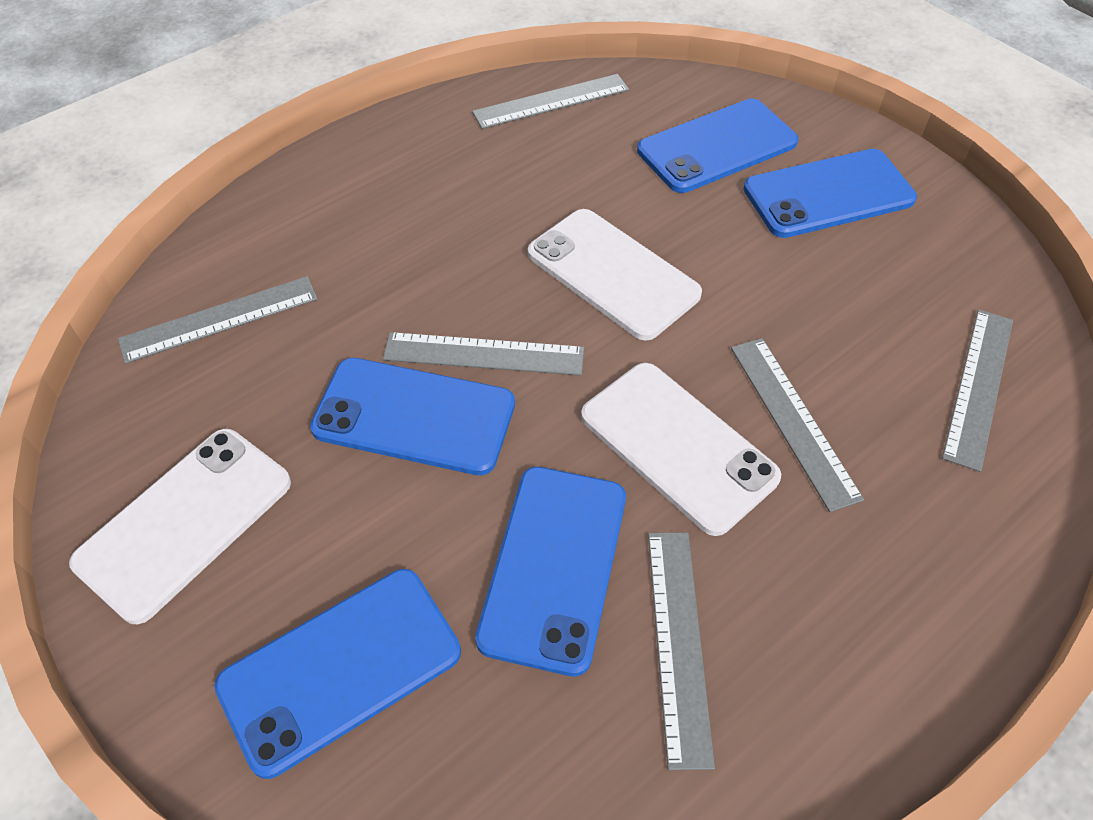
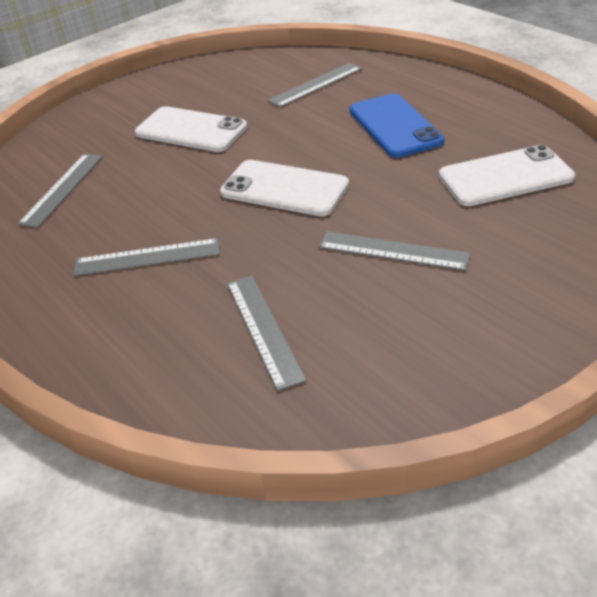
blue phone: 5 -> 1
grey ruler: 6 -> 5

